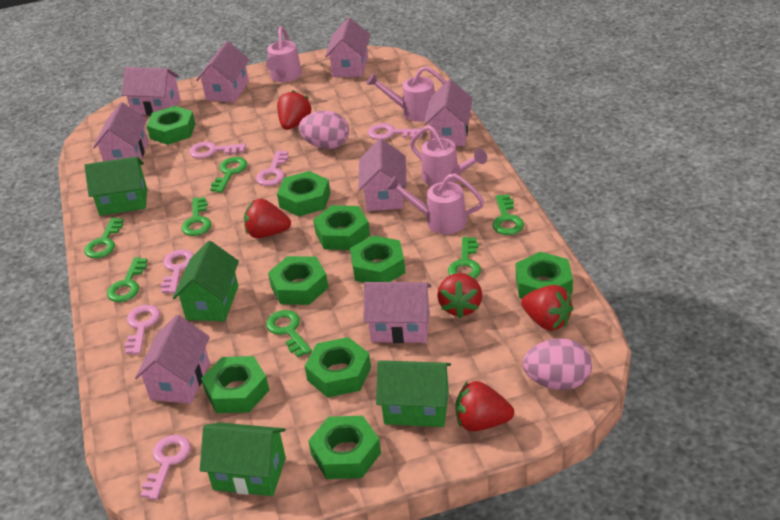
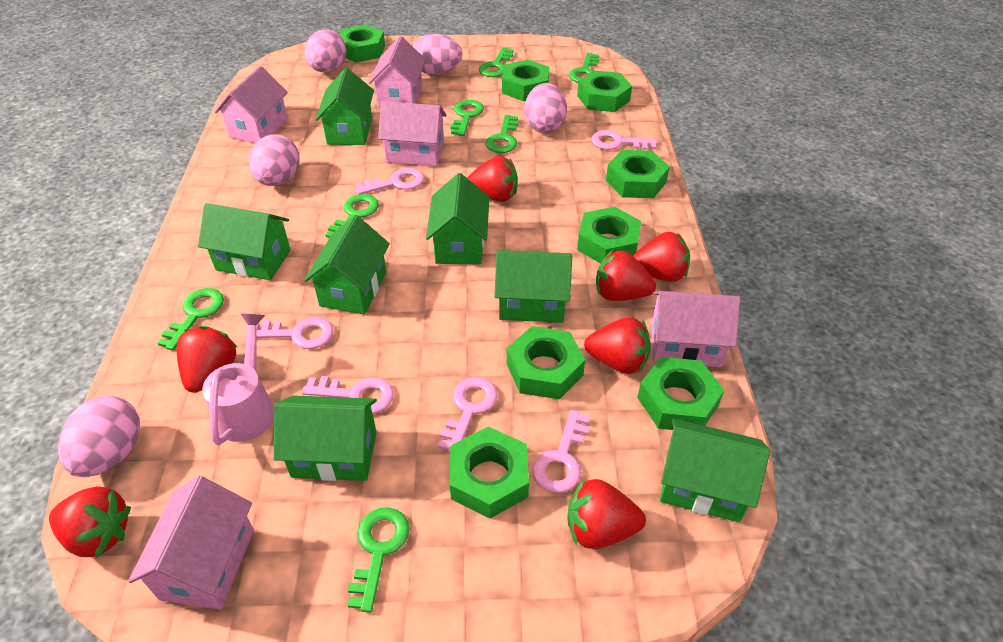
green house: 4 -> 7
green nut: 9 -> 8
pink egg: 2 -> 5
pink house: 8 -> 5
pink watering can: 4 -> 1
red strawberry: 5 -> 7

